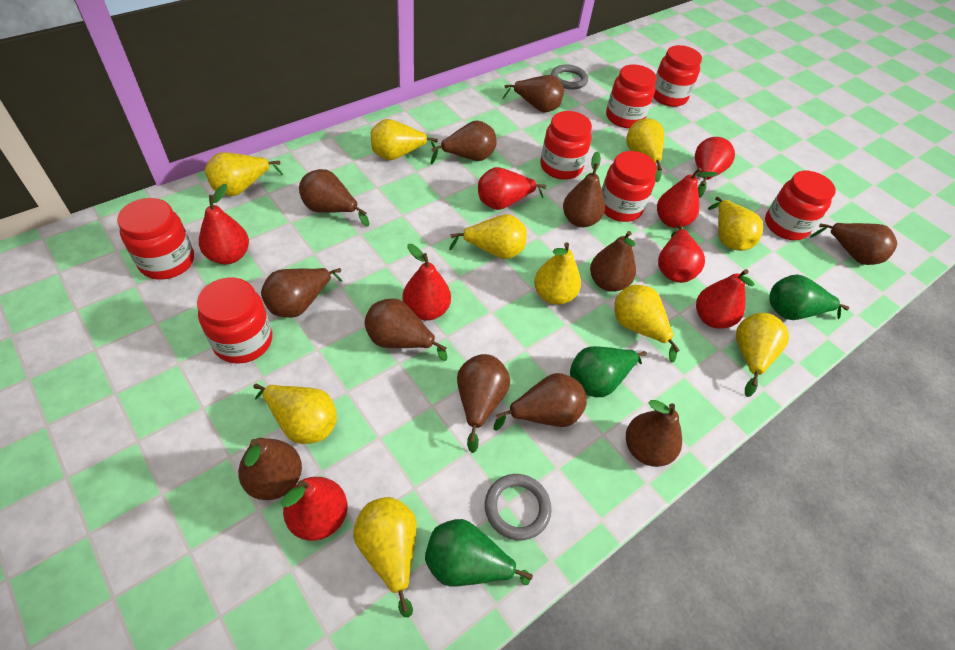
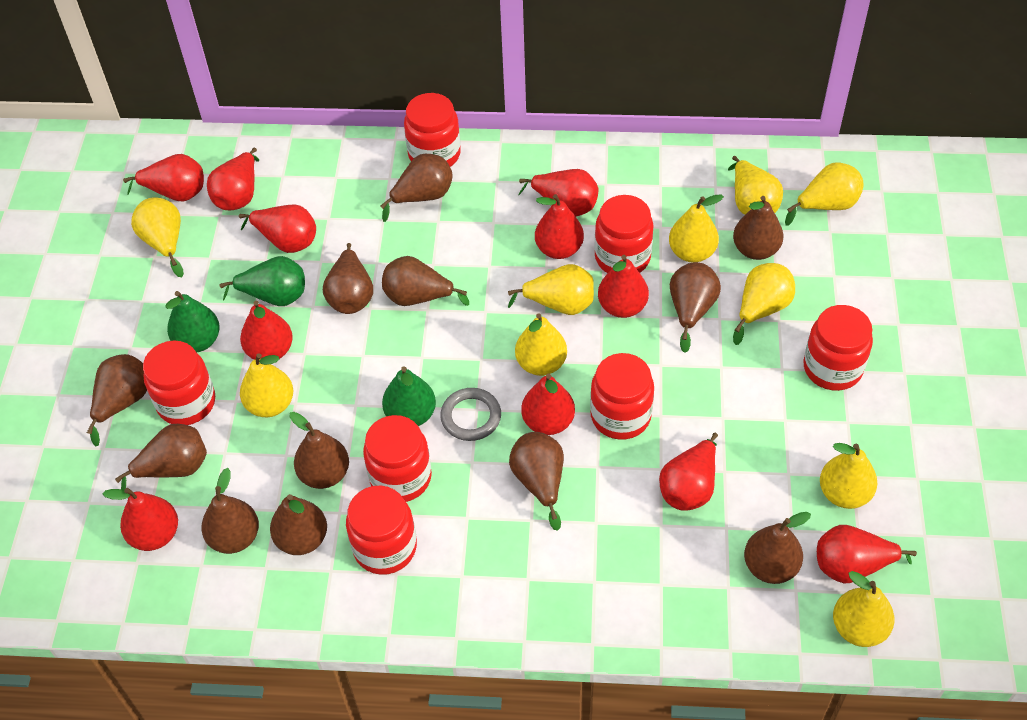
grey ring: 2 -> 1
red pear: 8 -> 11

